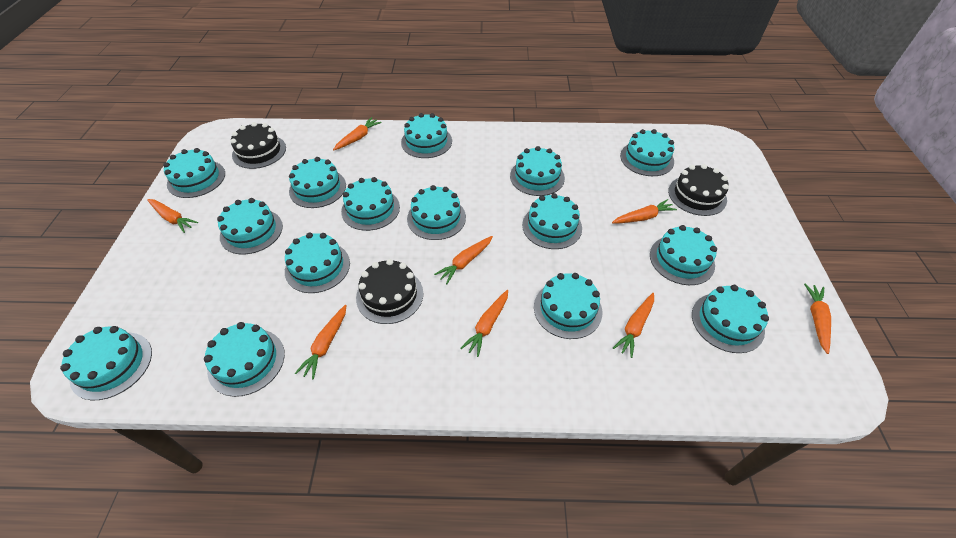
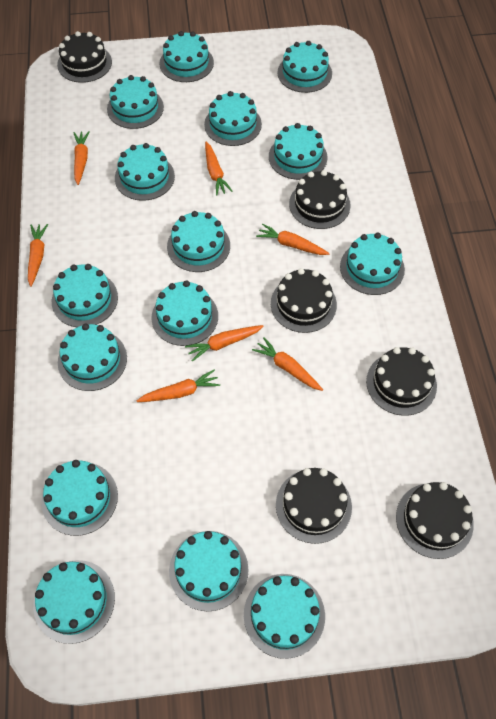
black cake: 3 -> 6
orange carrot: 8 -> 7

